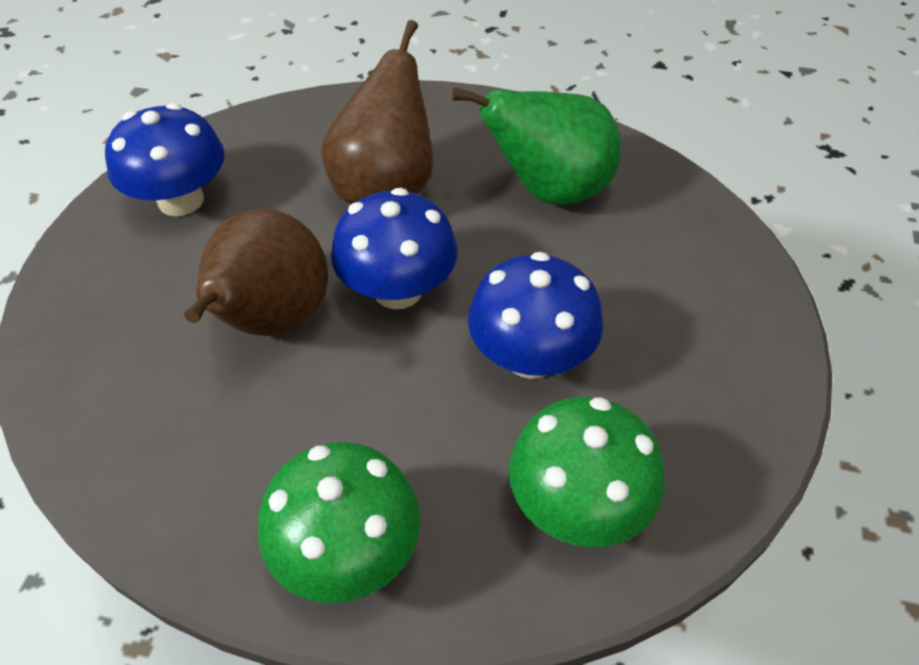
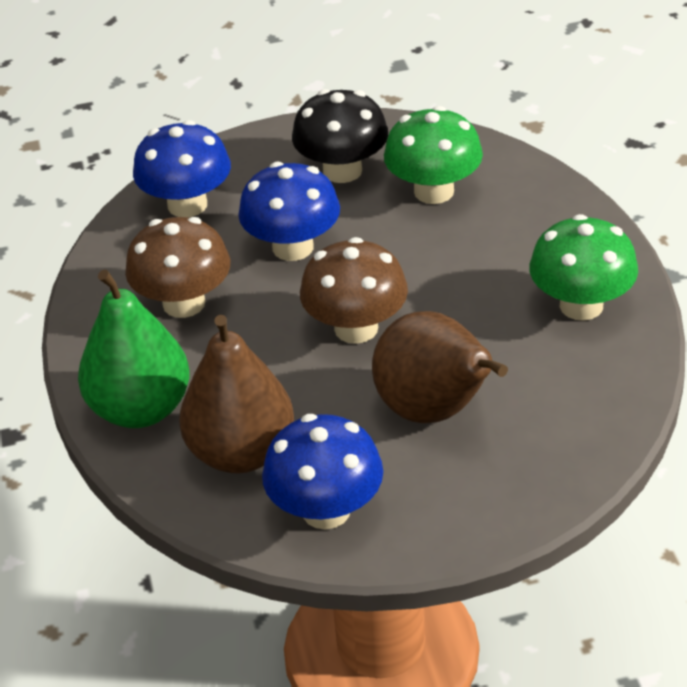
black mushroom: 0 -> 1
brown mushroom: 0 -> 2

